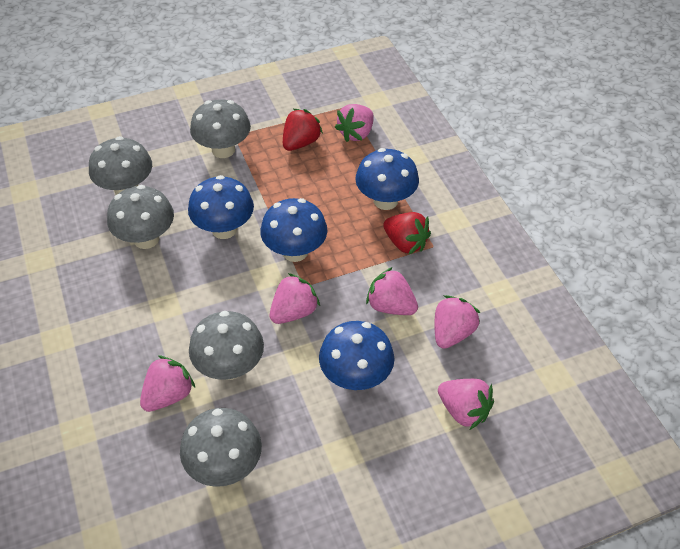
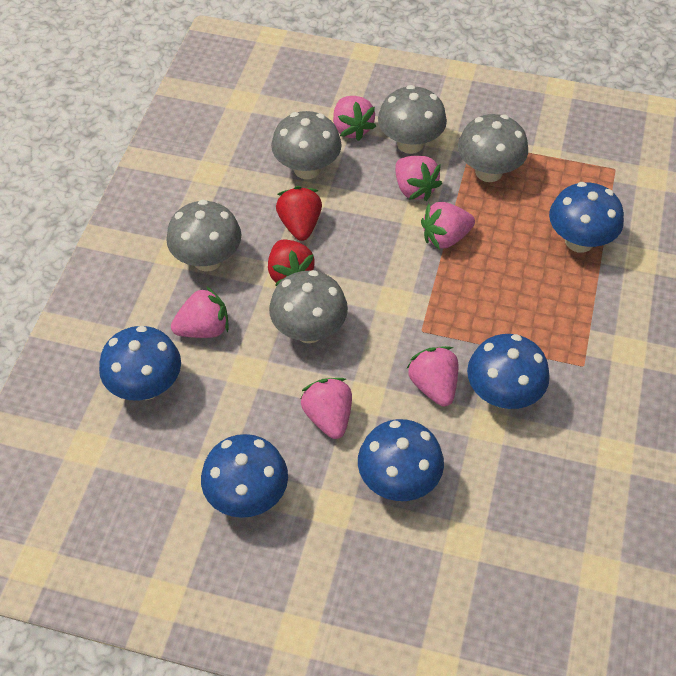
blue mushroom: 4 -> 5

